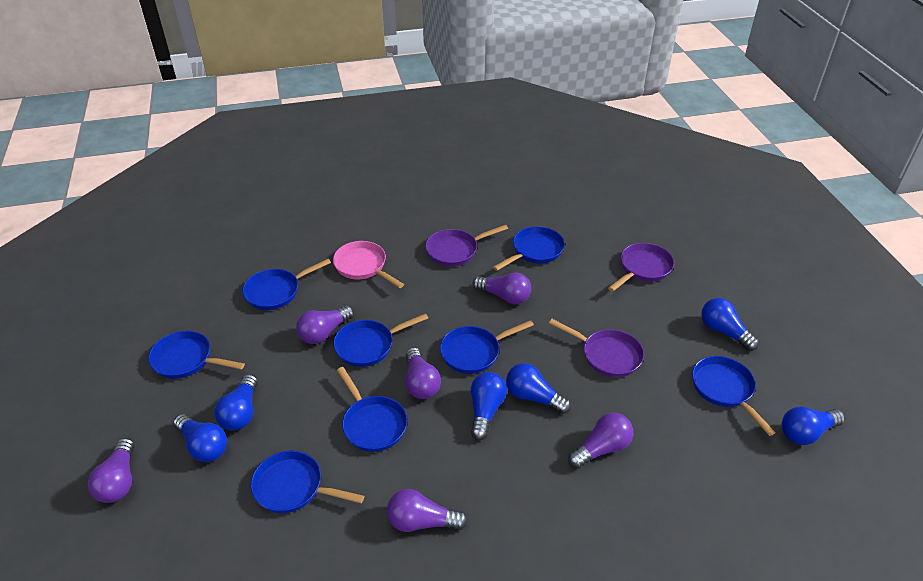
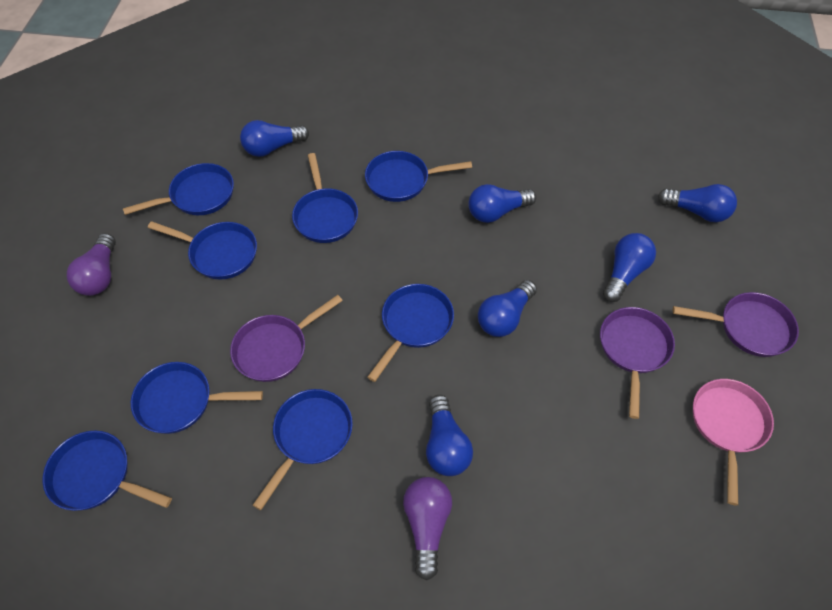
purple light bulb: 6 -> 2

